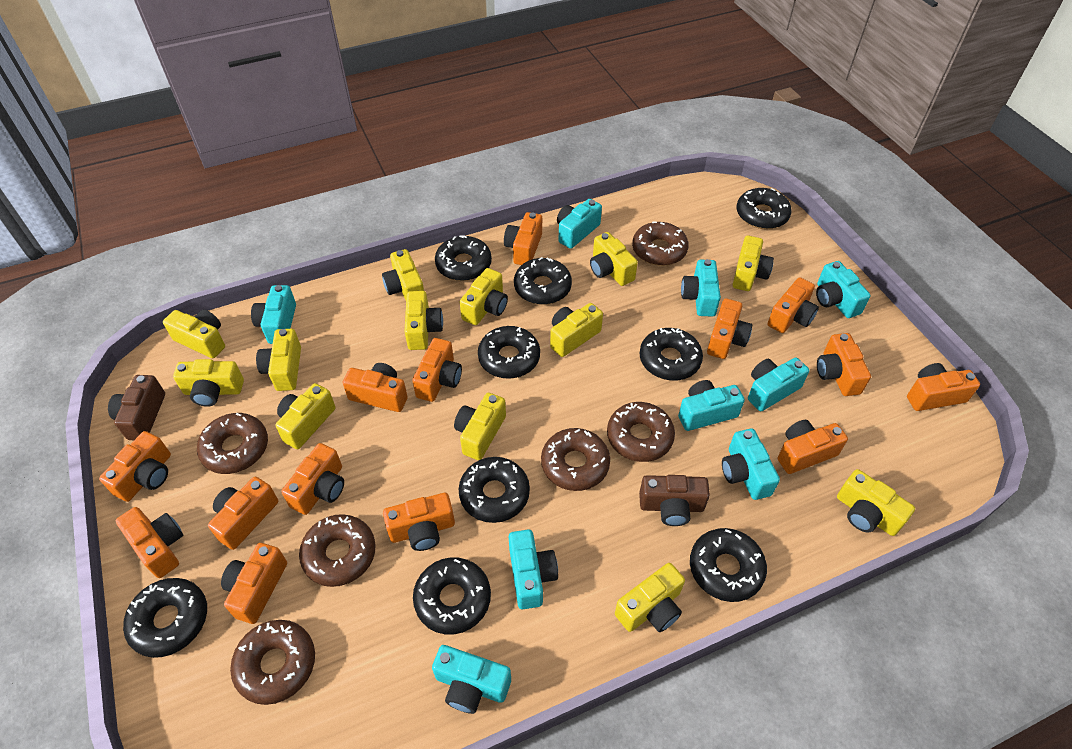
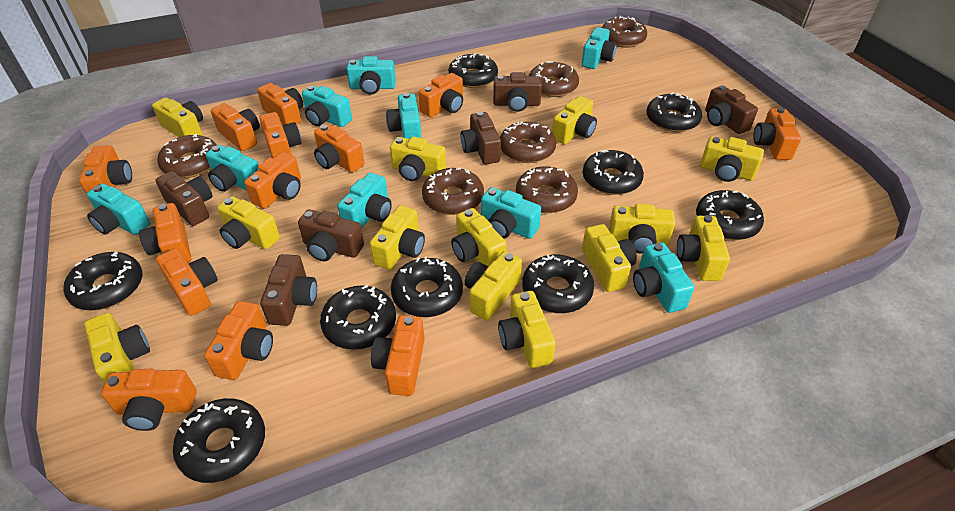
brown camera: 2 -> 6
orange camera: 14 -> 13

